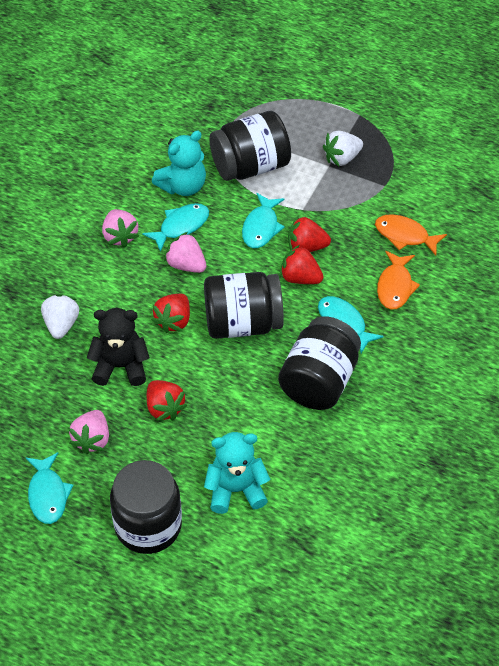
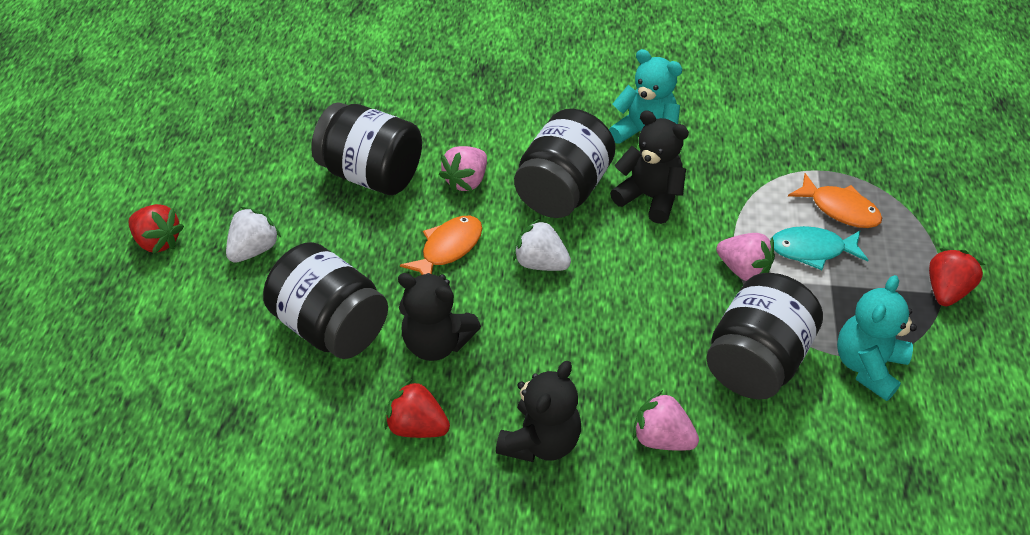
black teddy bear: 1 -> 3
red strawberry: 4 -> 3
turquoise fish: 4 -> 1

